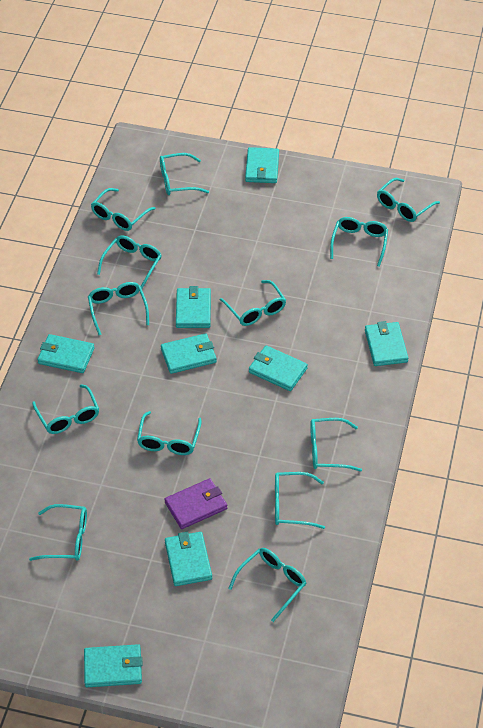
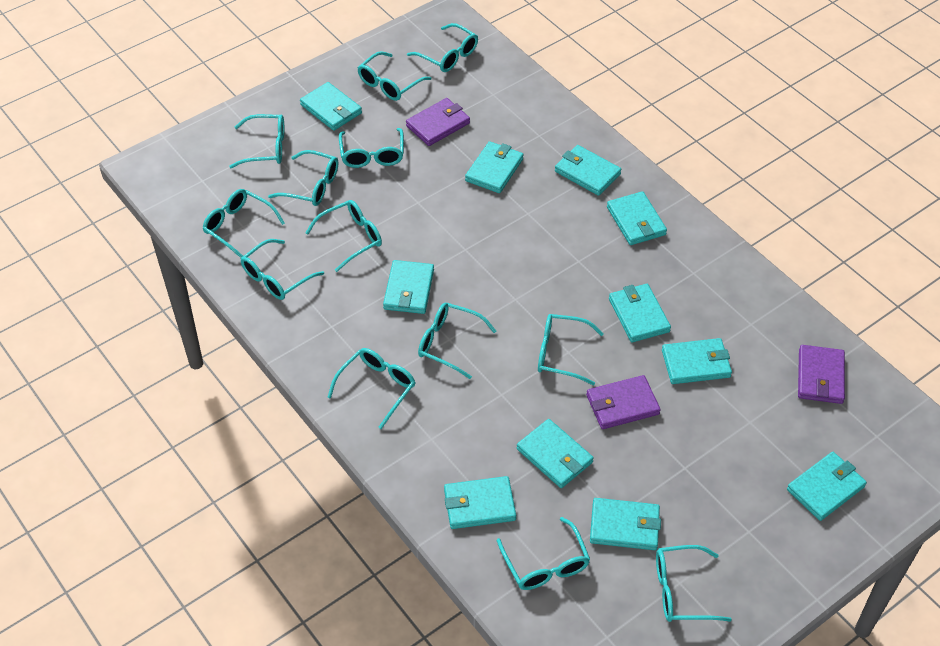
purple wallet: 1 -> 3
turquoise wallet: 8 -> 11

